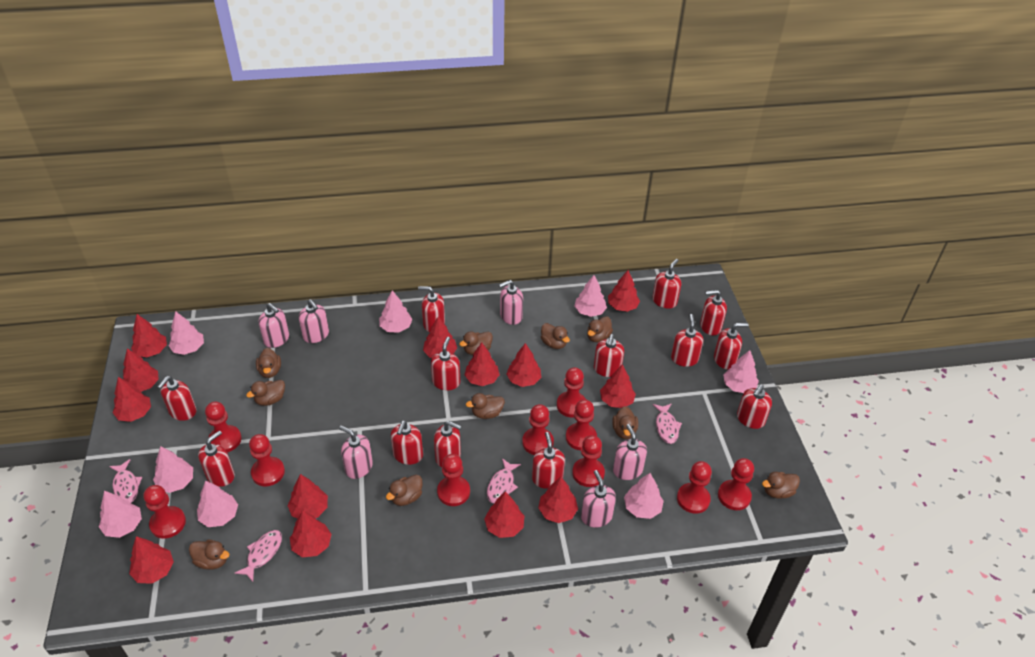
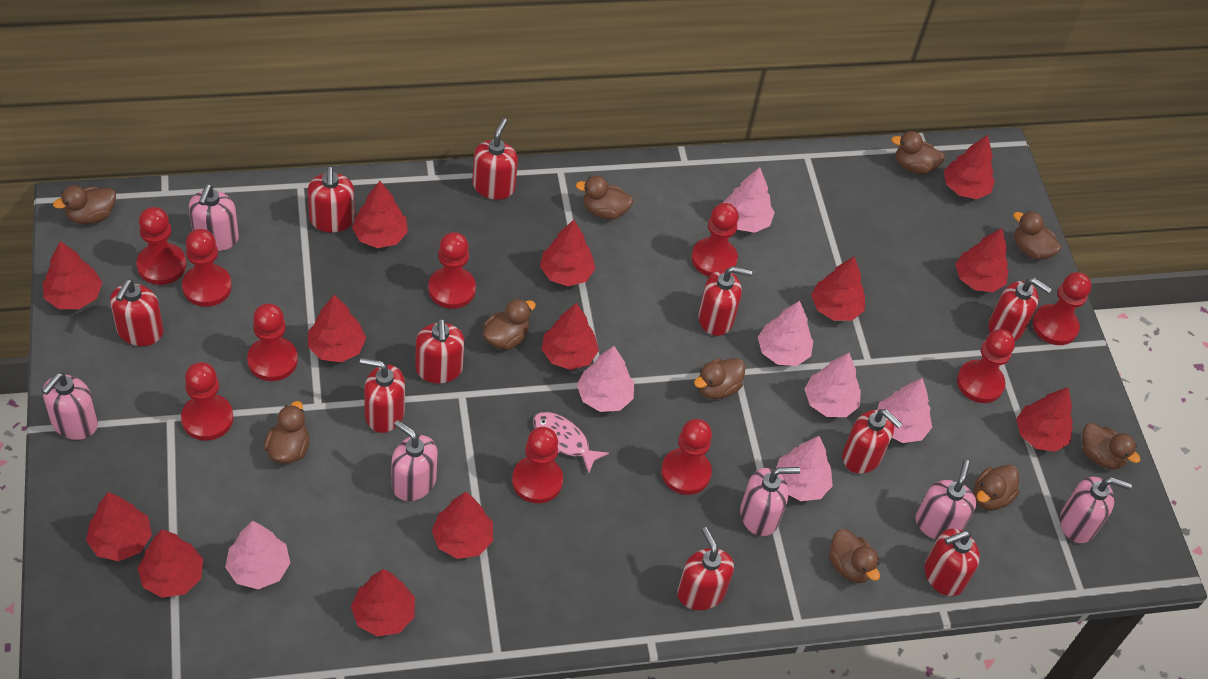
pink fish: 4 -> 1
pink tree: 8 -> 7
red soap dispenser: 13 -> 10

